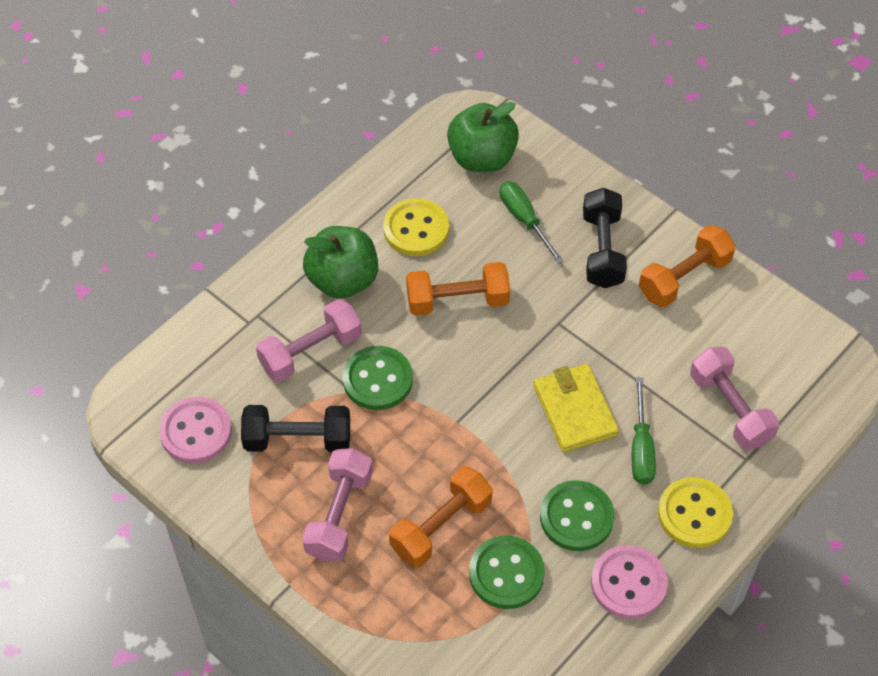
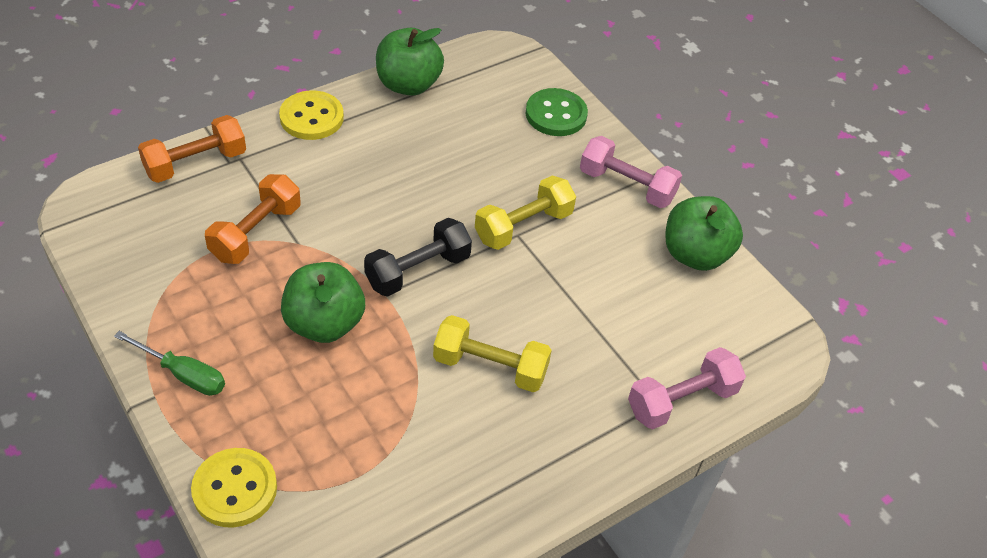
black dumbbell: 2 -> 1
green apple: 2 -> 3
green button: 3 -> 1
green screwdriver: 2 -> 1
orange dumbbell: 3 -> 2
pink button: 2 -> 0
pink dumbbell: 3 -> 2
yellow dumbbell: 0 -> 2
yellow wallet: 1 -> 0

